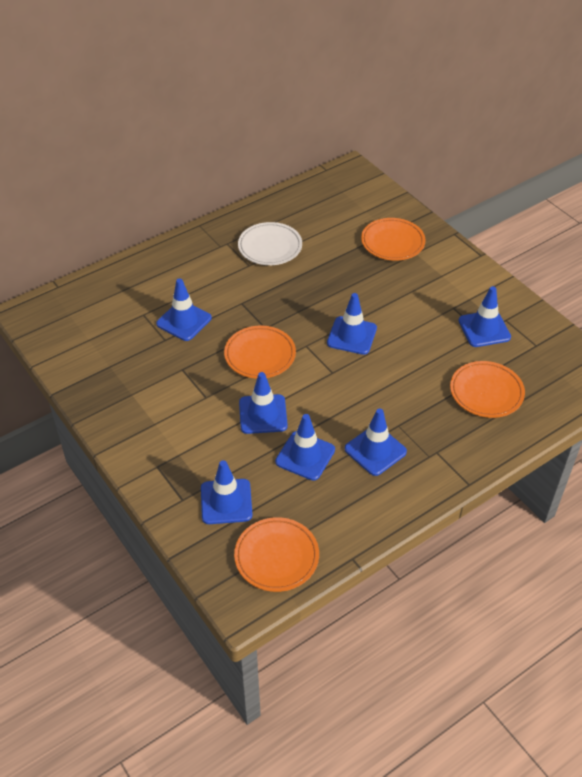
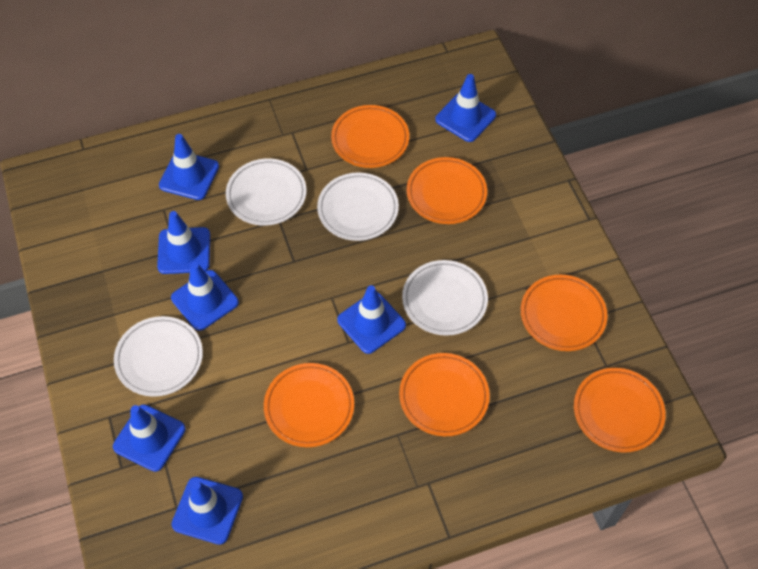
orange plate: 4 -> 6
white plate: 1 -> 4

